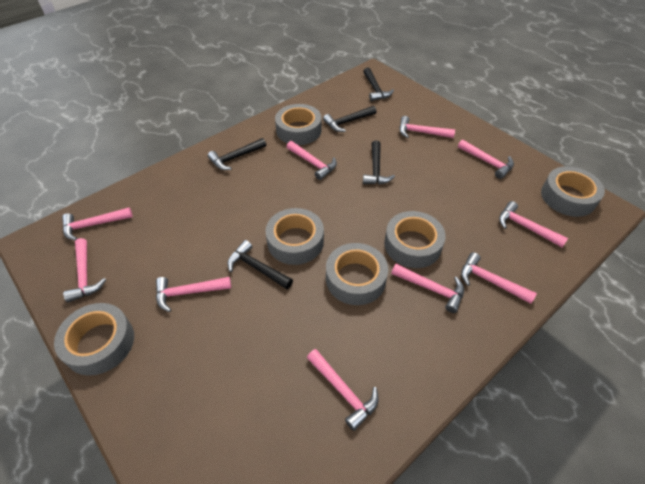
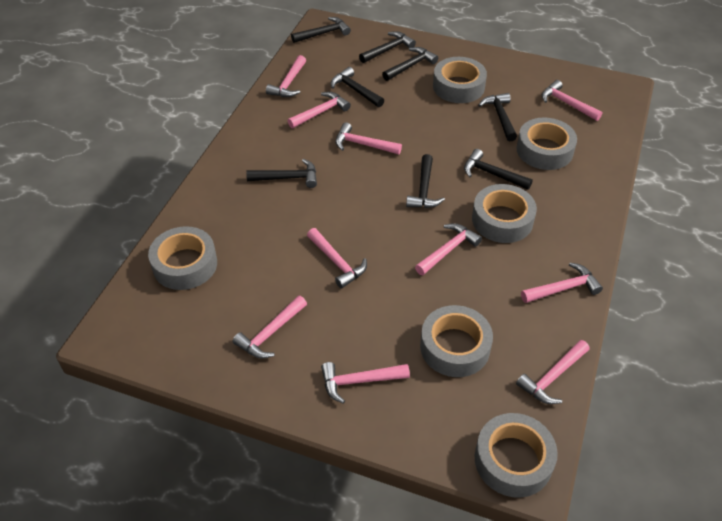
black hammer: 5 -> 8

